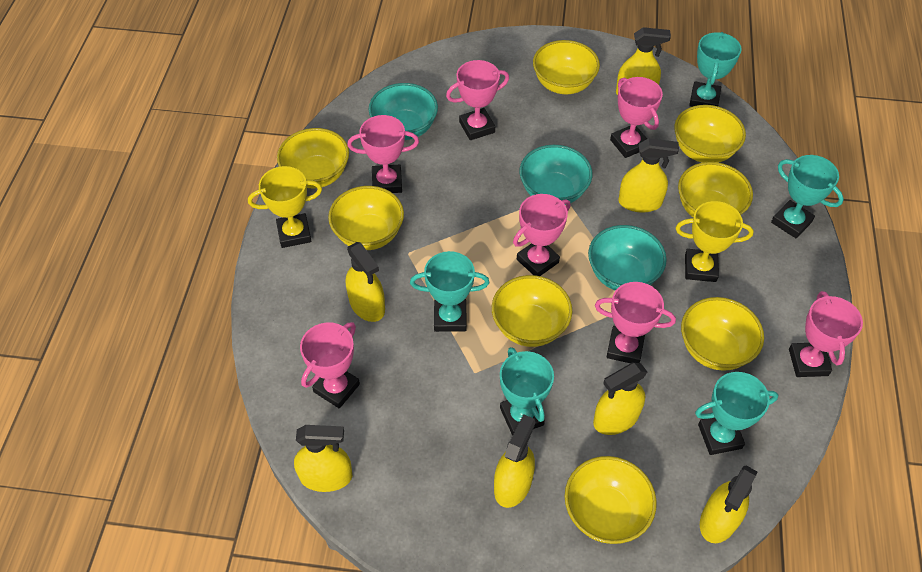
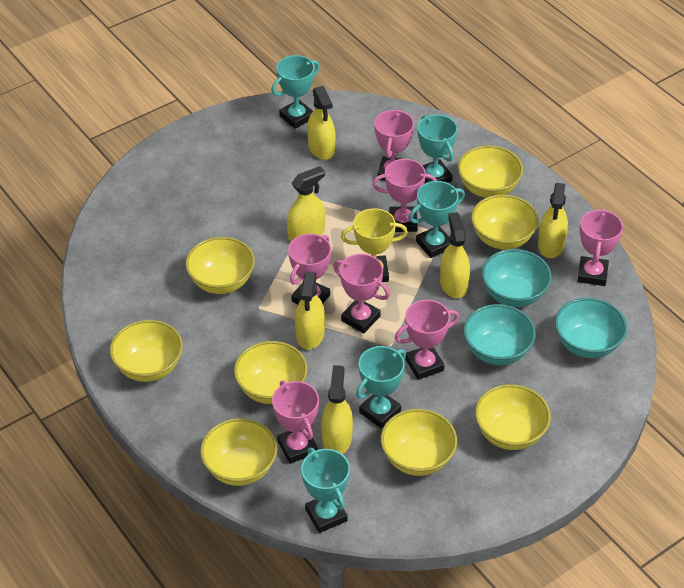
yellow spray bottle: 7 -> 6
yellow trophy: 2 -> 1

